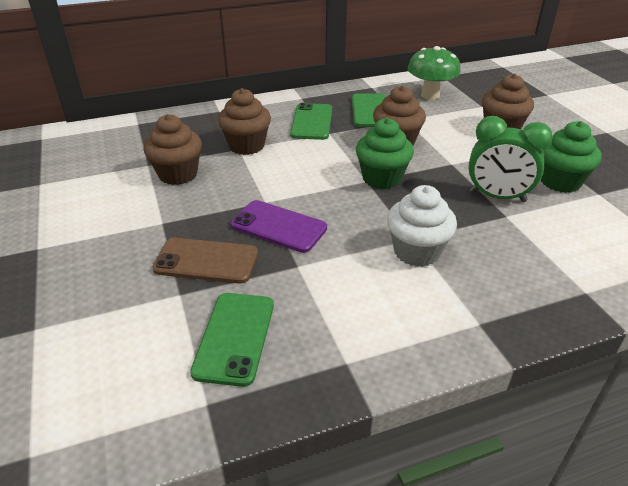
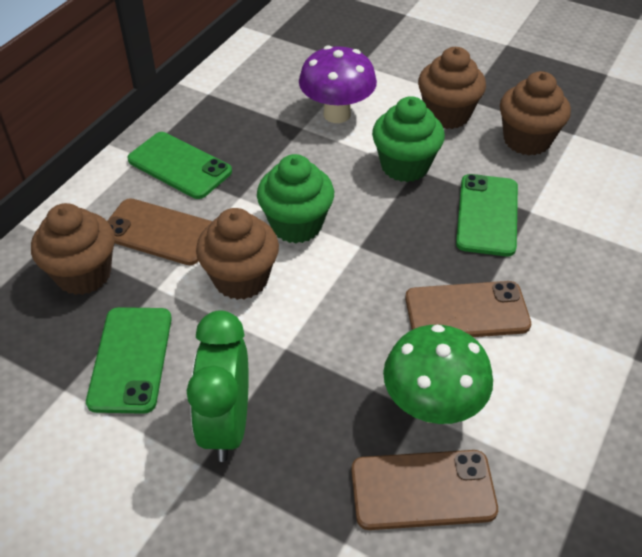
brown phone: 1 -> 3
purple mushroom: 0 -> 1
purple phone: 1 -> 0
white cupcake: 1 -> 0

